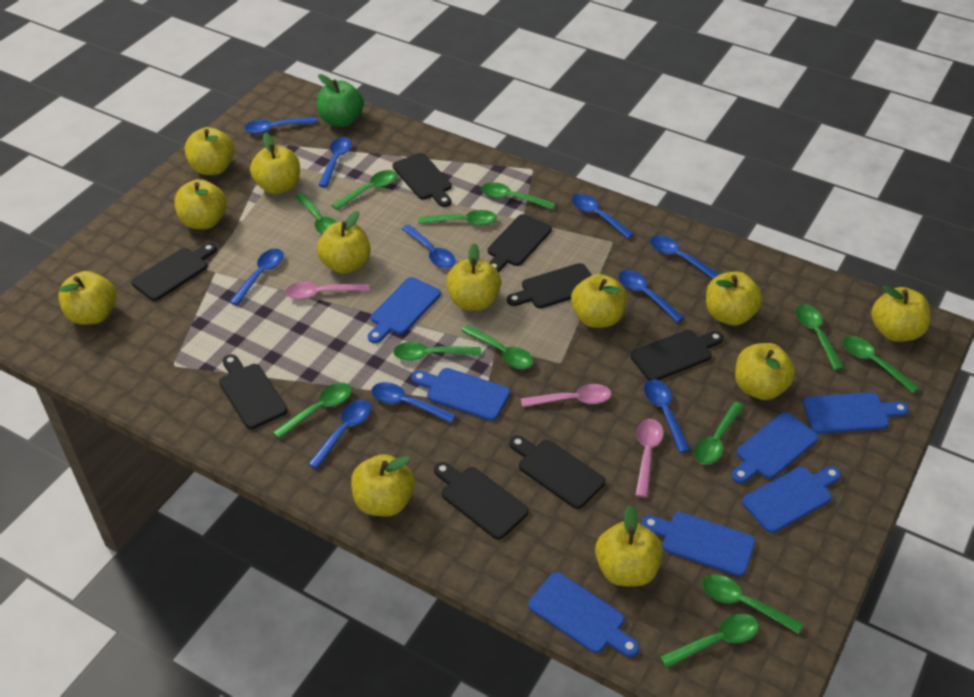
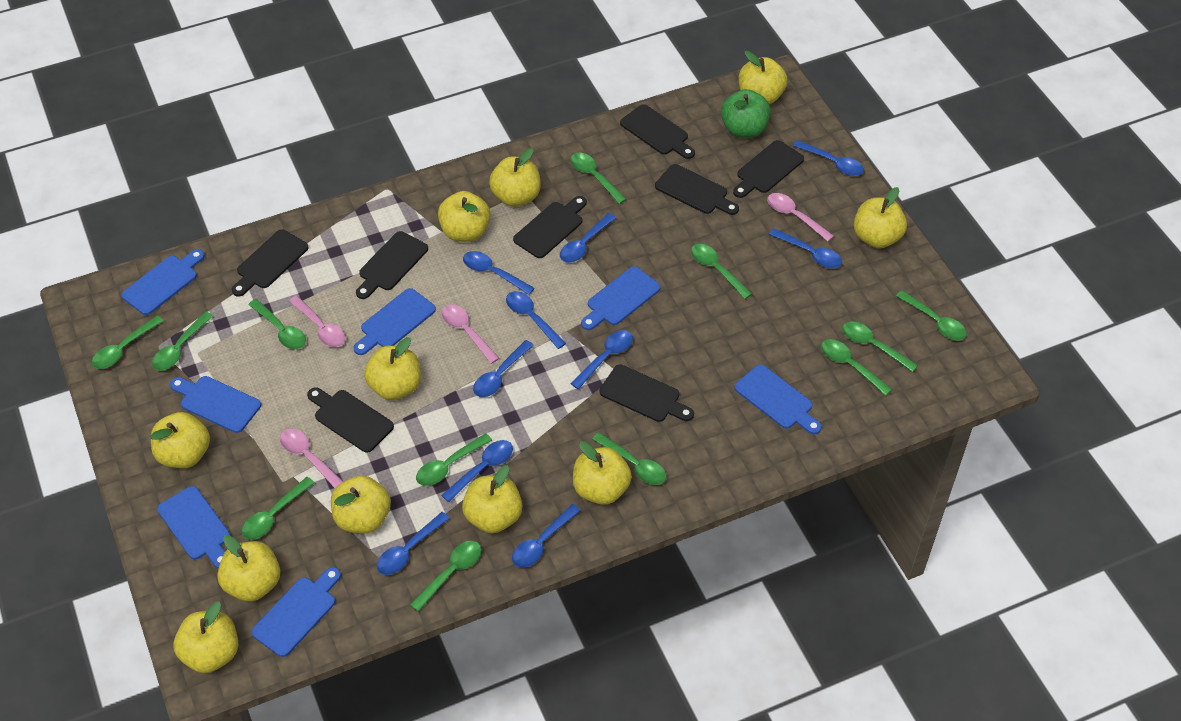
pink spoon: 3 -> 4
yellow apple: 12 -> 11

